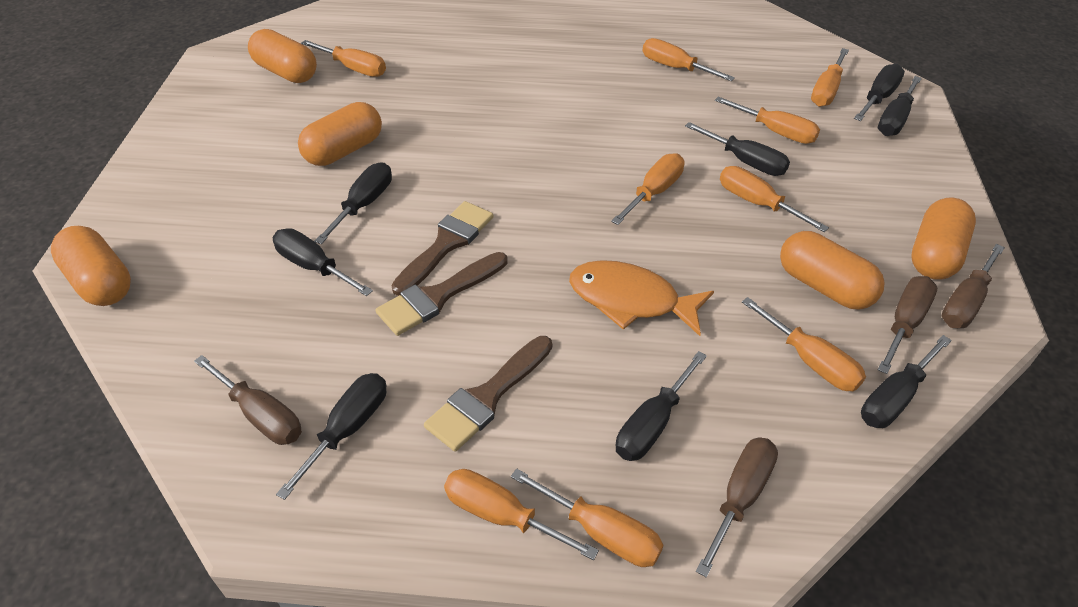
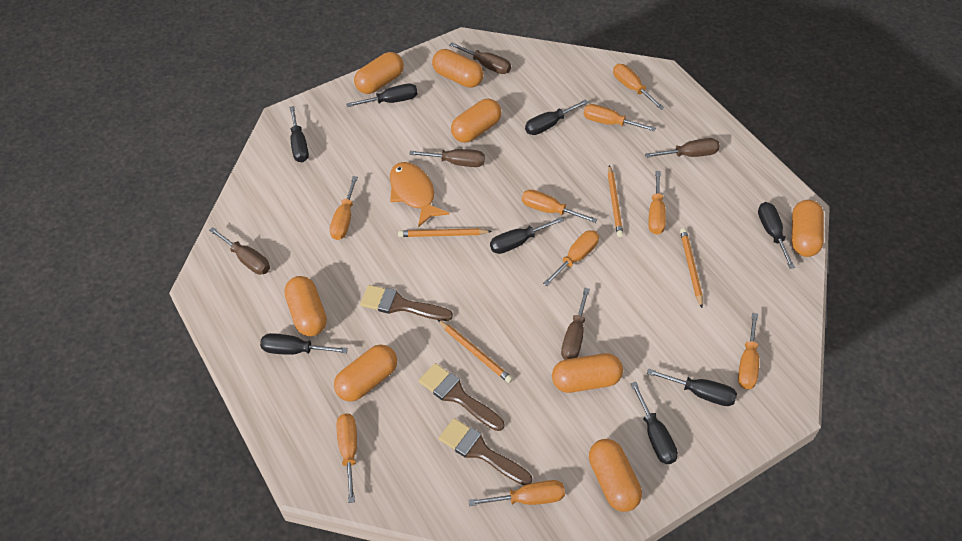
brown screwdriver: 4 -> 5
orange capsule: 5 -> 8
orange pencil: 0 -> 4

